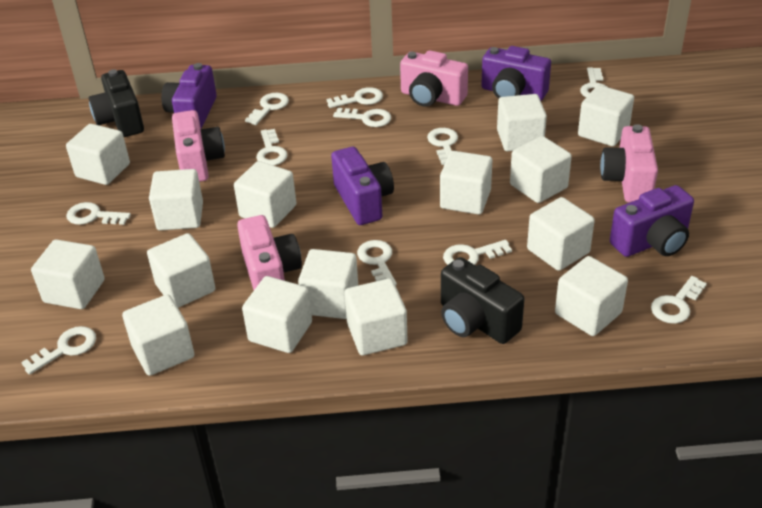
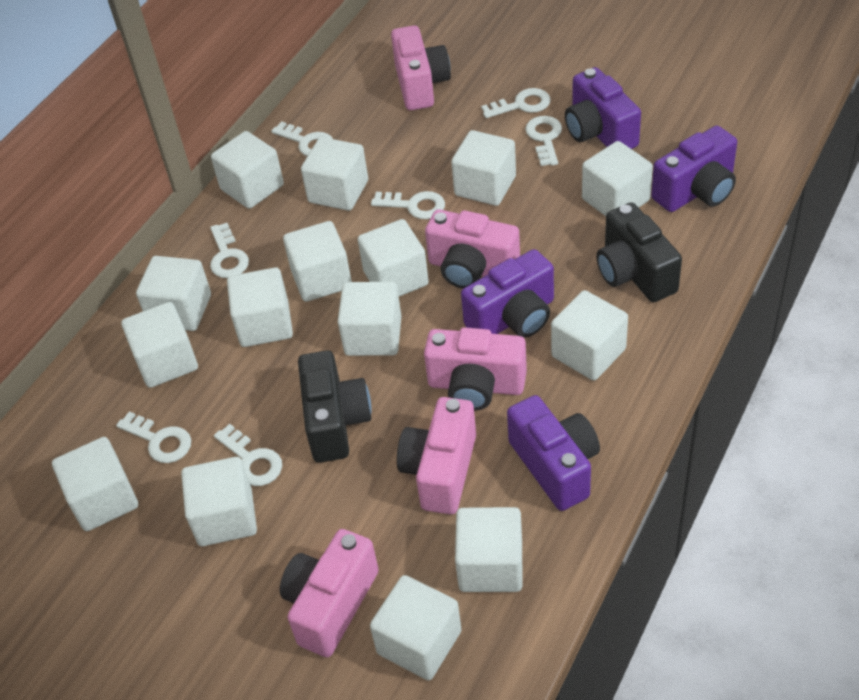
pink camera: 4 -> 5
white key: 11 -> 7

